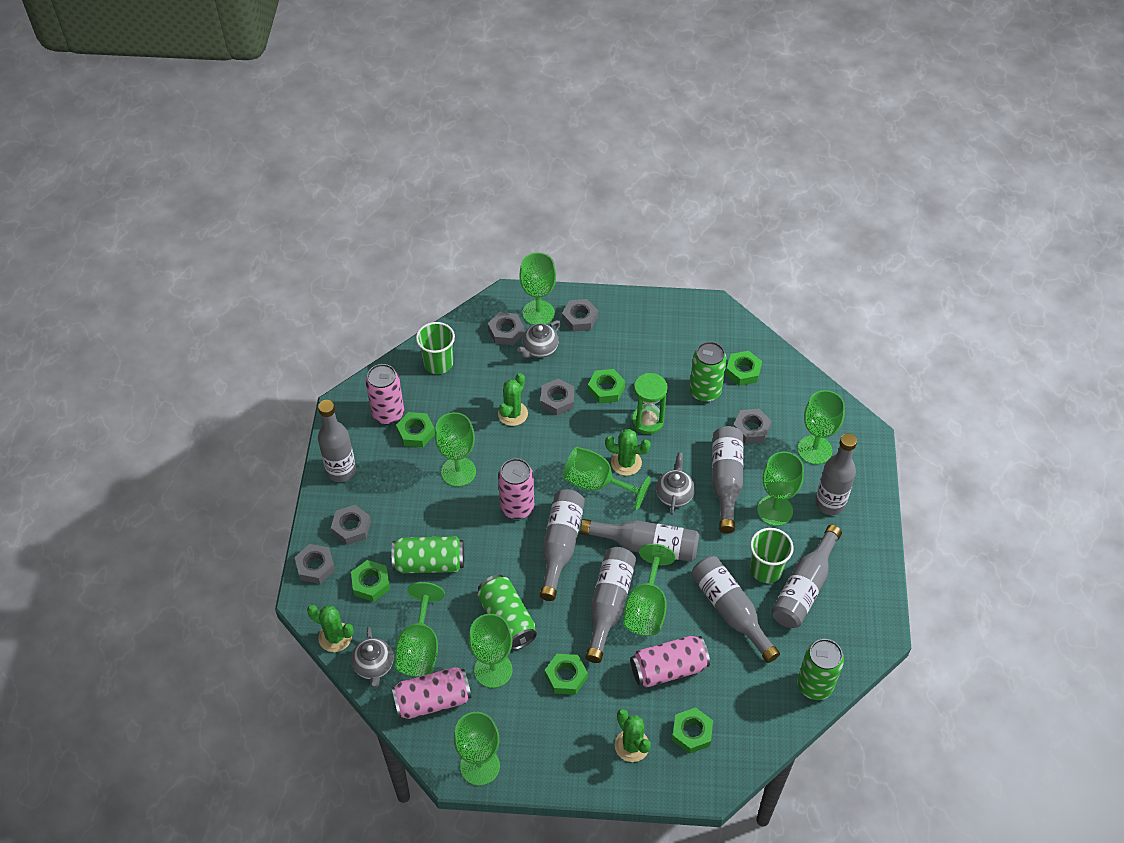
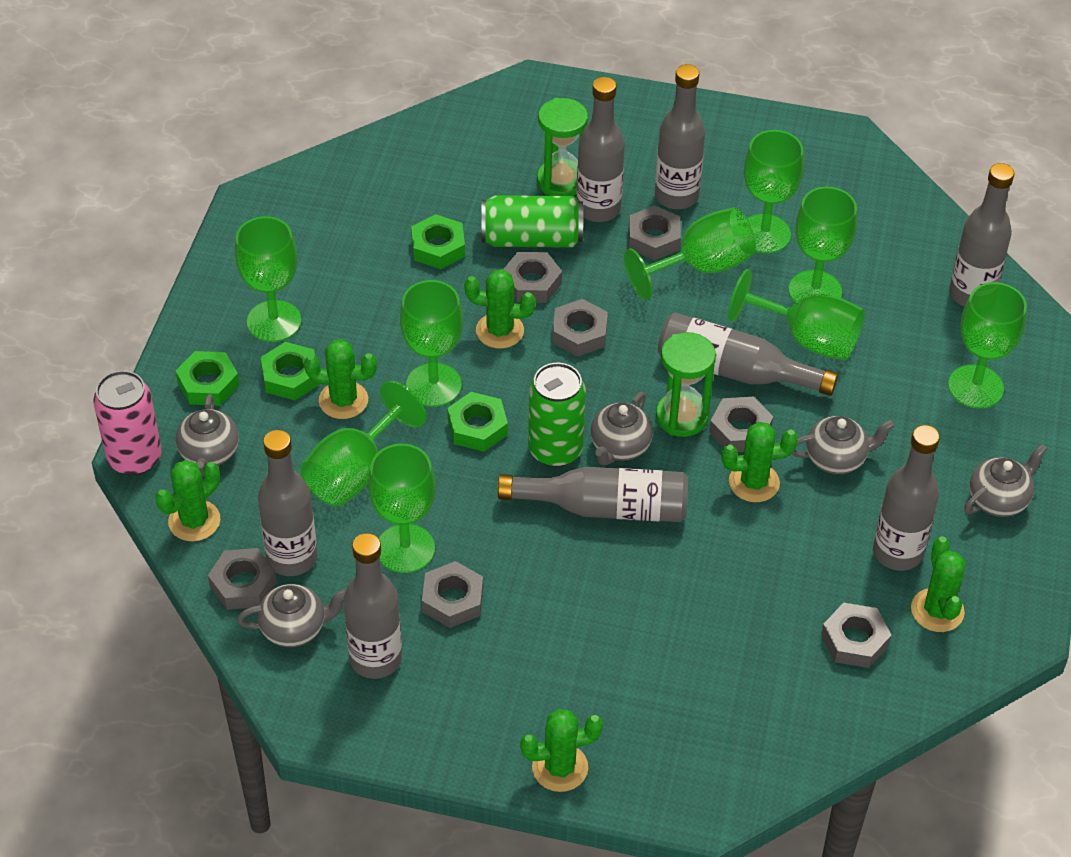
green cactus: 4 -> 6
green can: 4 -> 2
green cup: 2 -> 0
green hourglass: 1 -> 2
green nut: 6 -> 4
grey nut: 6 -> 7
grey teapot: 3 -> 5
pink can: 4 -> 1

